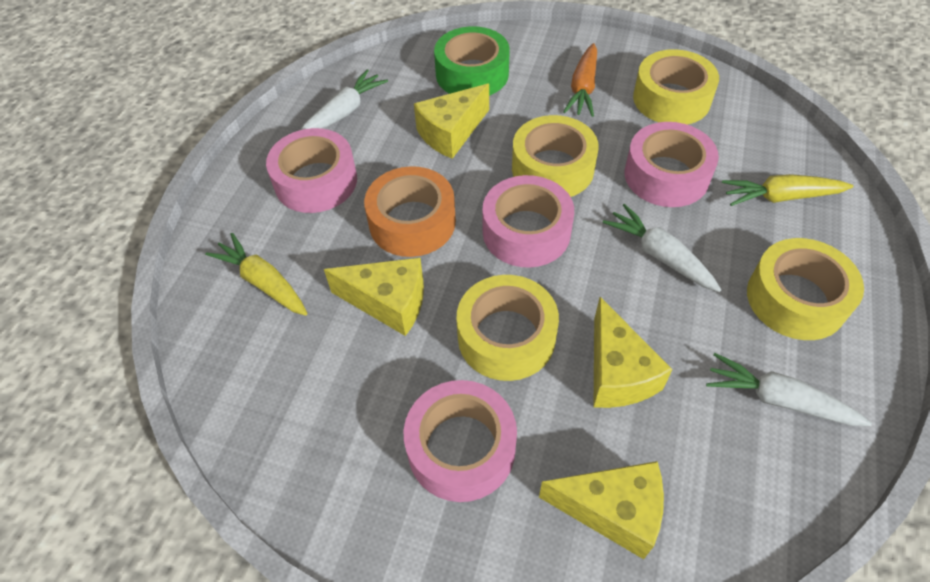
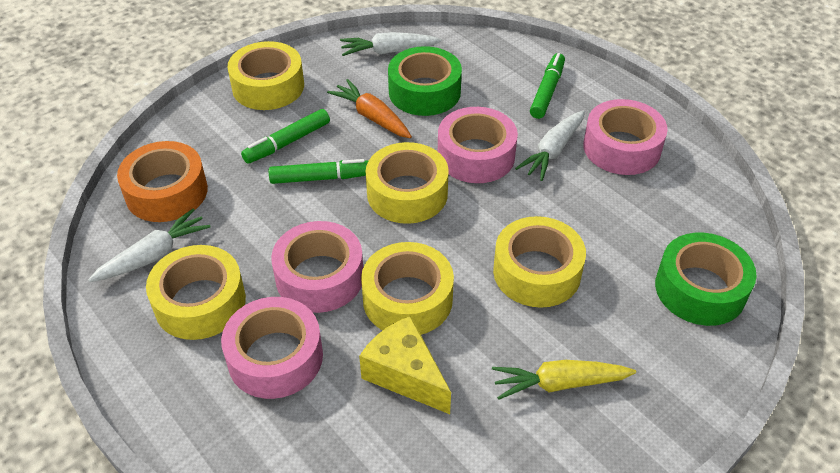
green marker: 0 -> 3
green tape: 1 -> 2
yellow carrot: 2 -> 1
yellow cheese: 4 -> 1
yellow tape: 4 -> 5

